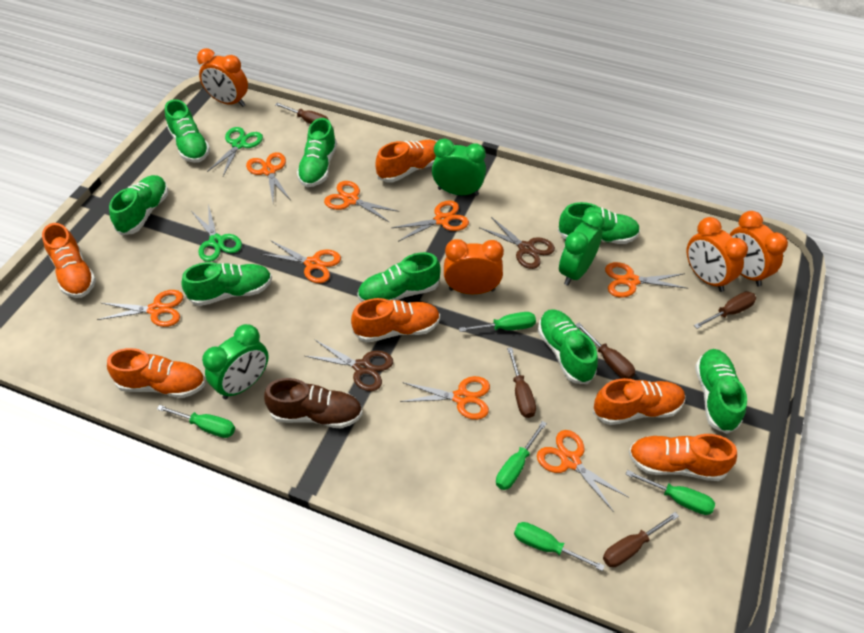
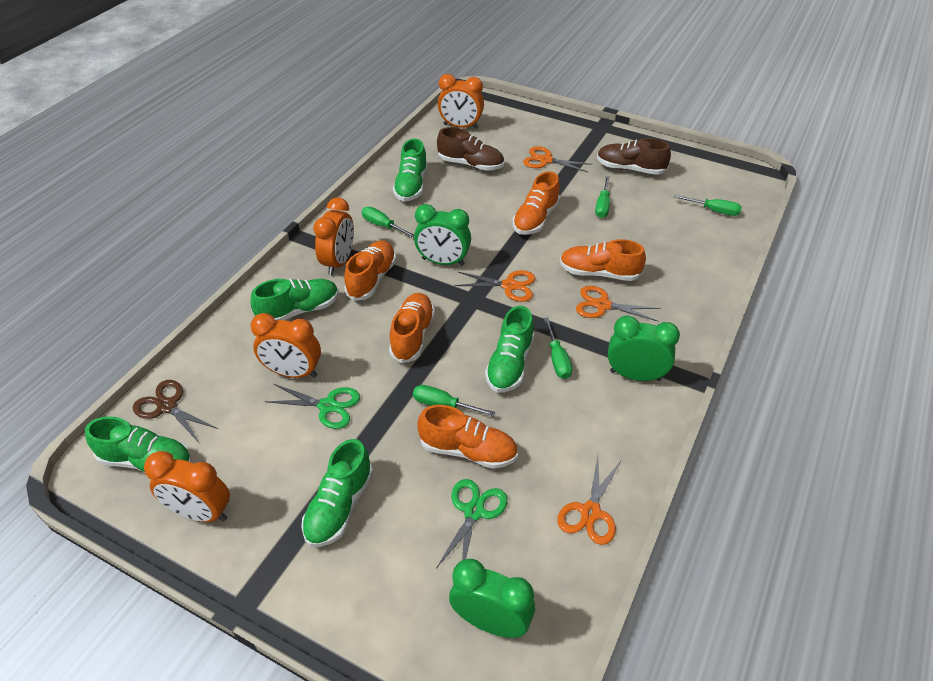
brown scissors: 2 -> 1
brown screwdriver: 5 -> 0
brown shoe: 1 -> 2
green shoe: 8 -> 5
orange scissors: 8 -> 4
orange shoe: 6 -> 5

